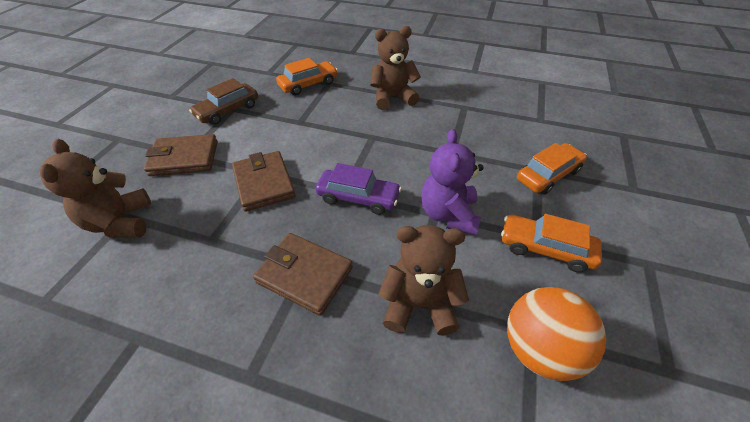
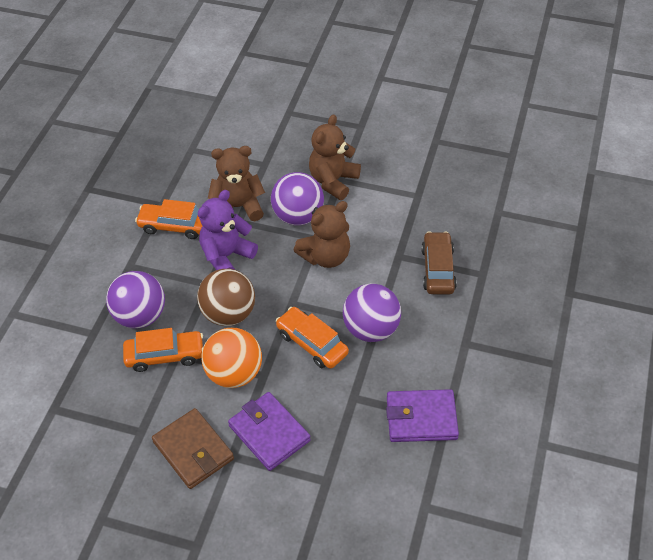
brown ball: 0 -> 1
brown wallet: 3 -> 1
purple ball: 0 -> 3
purple car: 1 -> 0
purple wallet: 0 -> 2

